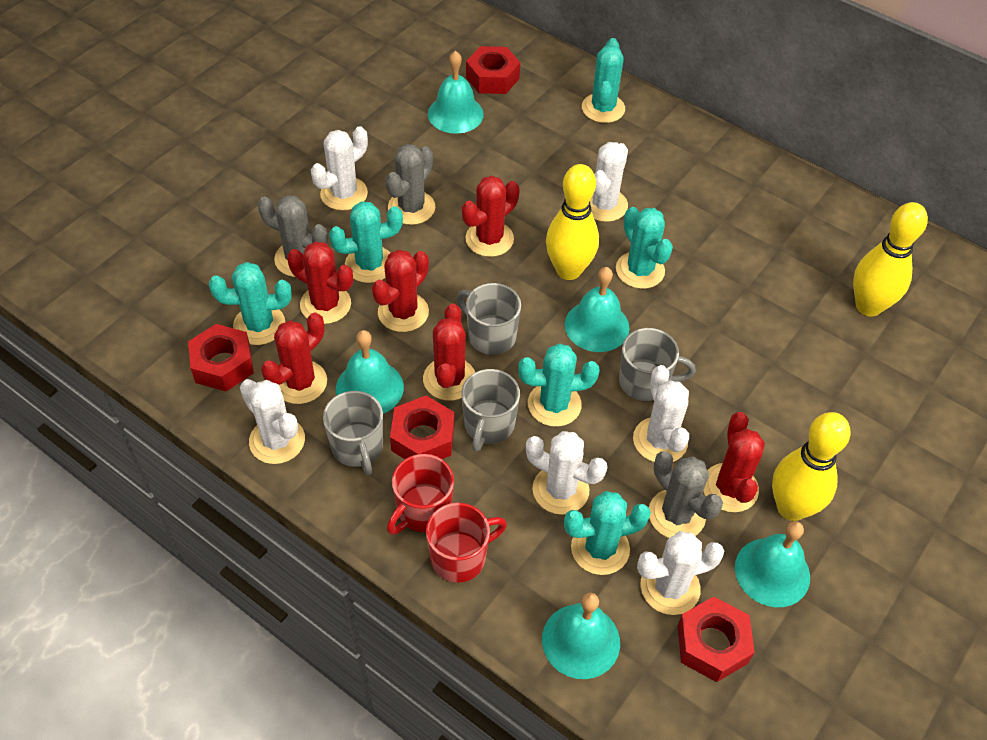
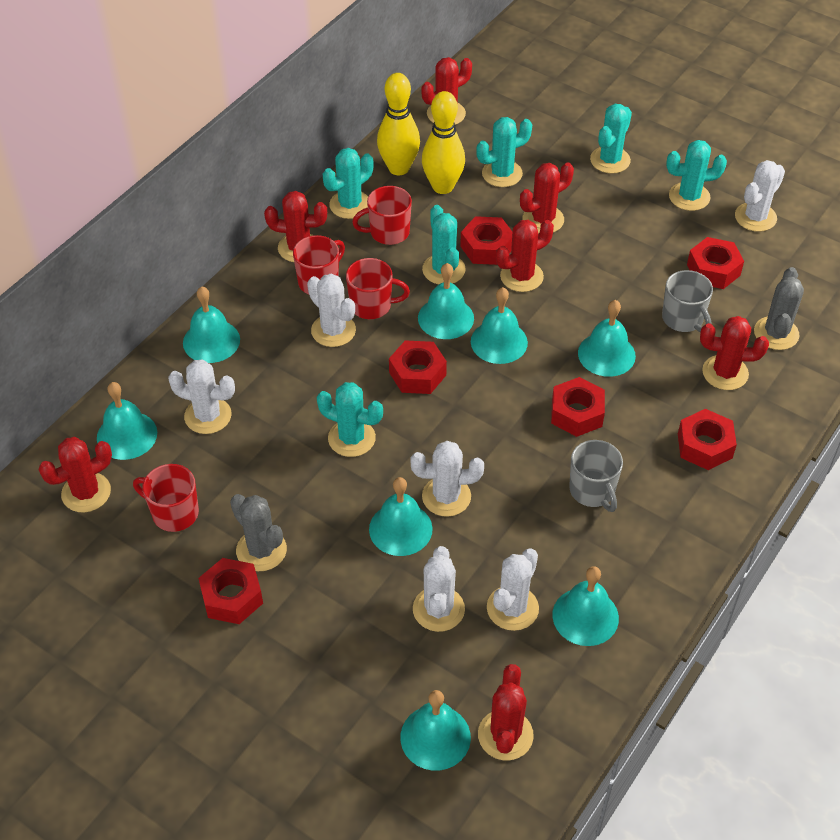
grey cactus: 3 -> 2
grey mug: 4 -> 2
red cactus: 6 -> 7
red mug: 2 -> 4
red nut: 4 -> 6
turquoise bell: 5 -> 8
yellow bowling pin: 3 -> 2

